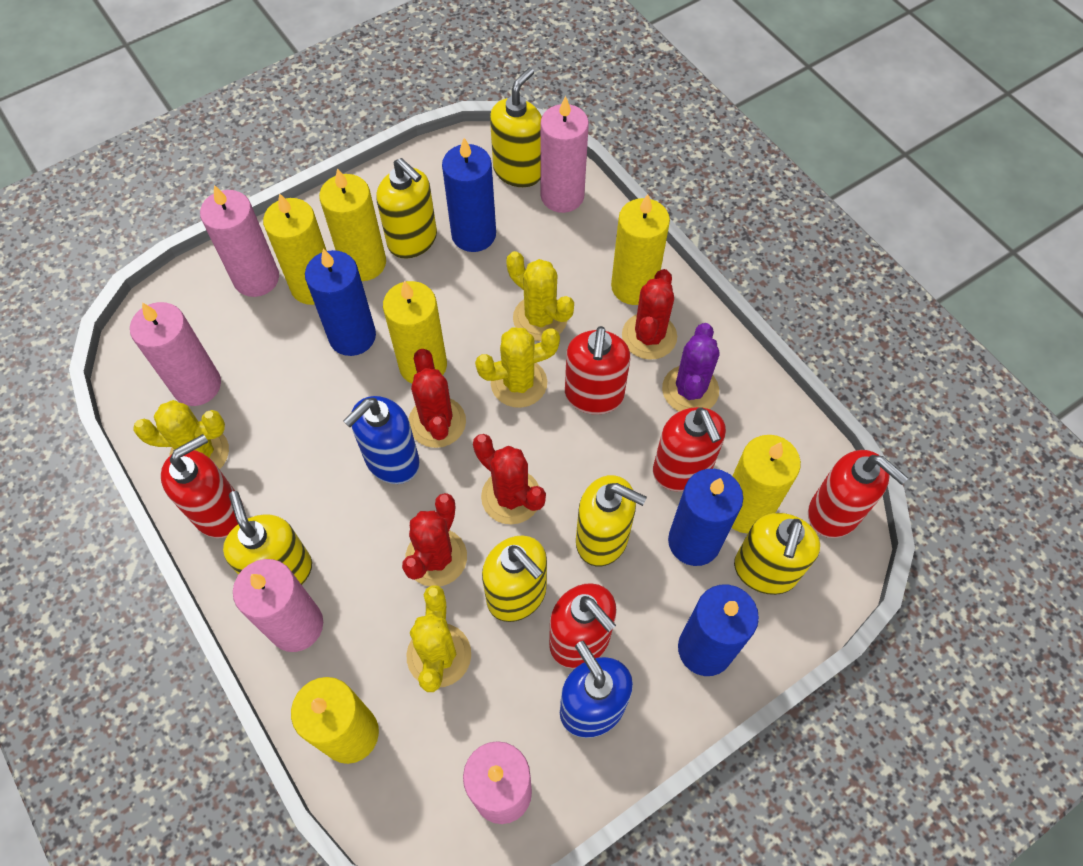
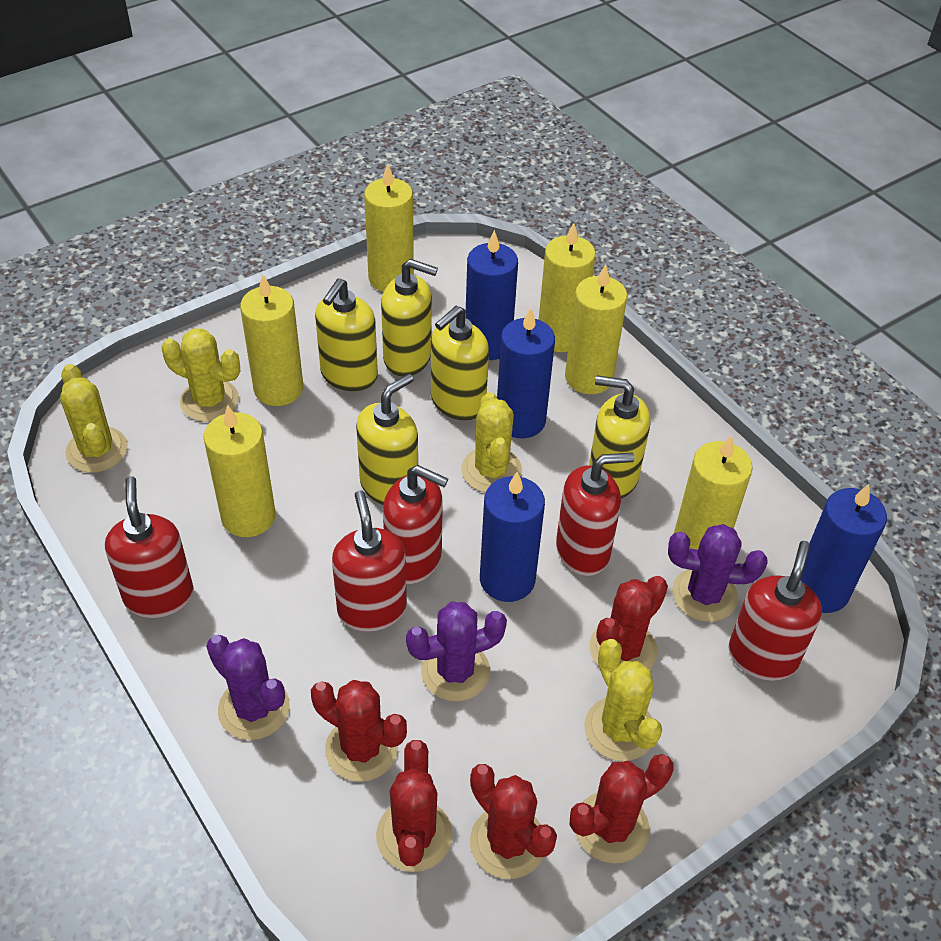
blue soap dispenser: 2 -> 0
pink candle: 5 -> 0
purple cactus: 1 -> 3
red cactus: 4 -> 5
yellow soap dispenser: 6 -> 5

